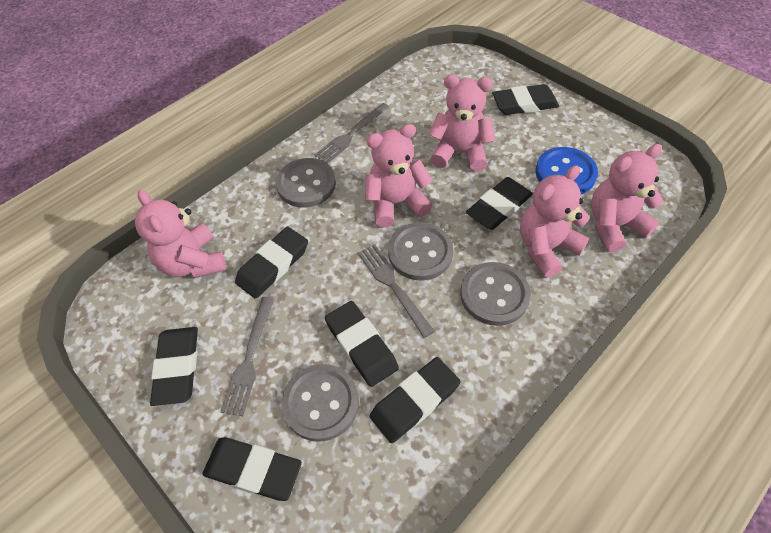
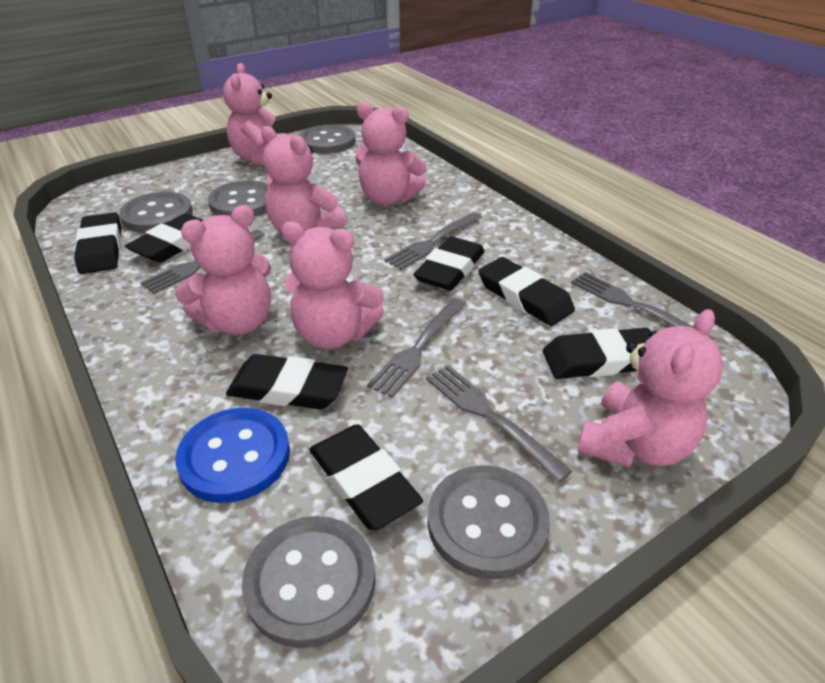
grey button: 4 -> 5
grey fork: 3 -> 5
pink teddy bear: 5 -> 6

